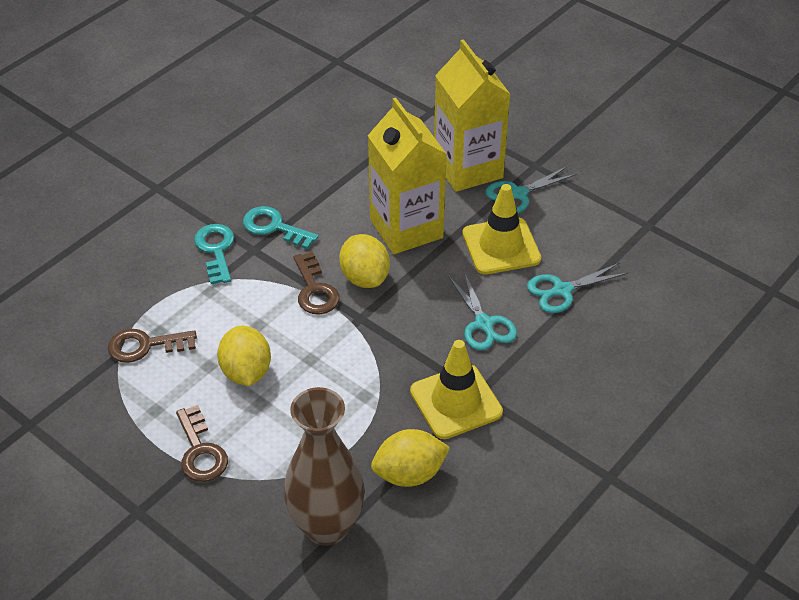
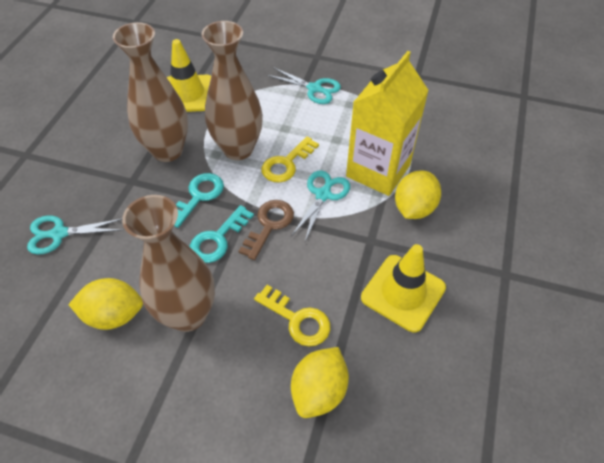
brown key: 3 -> 1
brown vase: 1 -> 3
yellow carton: 2 -> 1
yellow key: 0 -> 2

